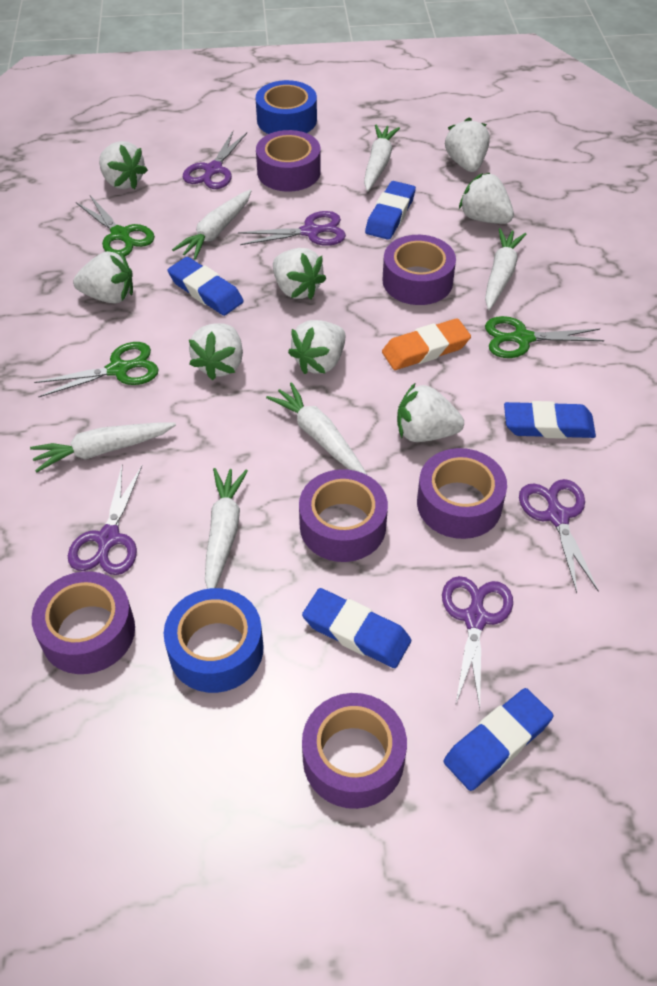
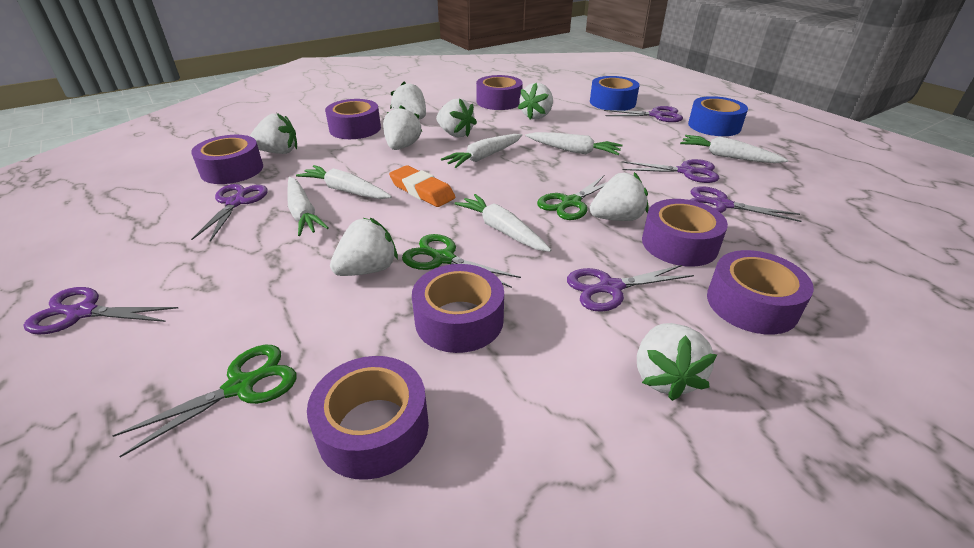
blue eraser: 5 -> 0
purple scissors: 5 -> 6
purple tape: 6 -> 7

